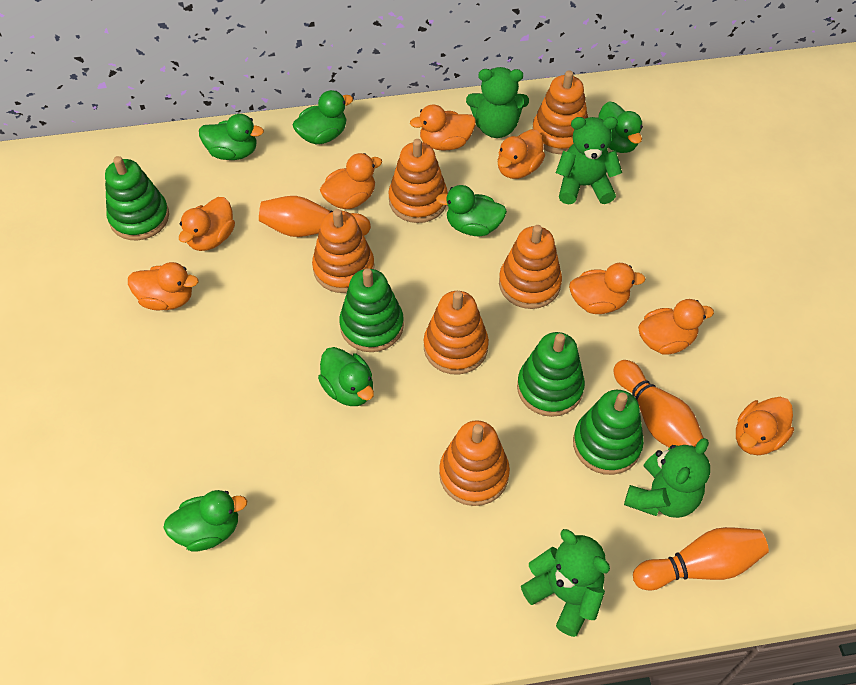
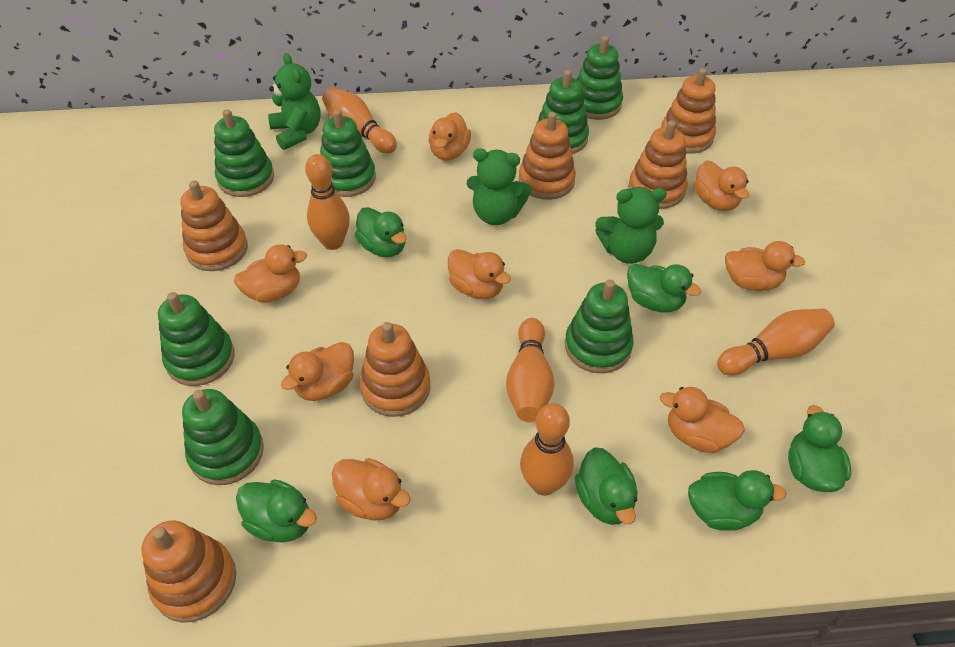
green stacking toy: 4 -> 7
green teddy bear: 4 -> 3
orange bowling pin: 3 -> 5

